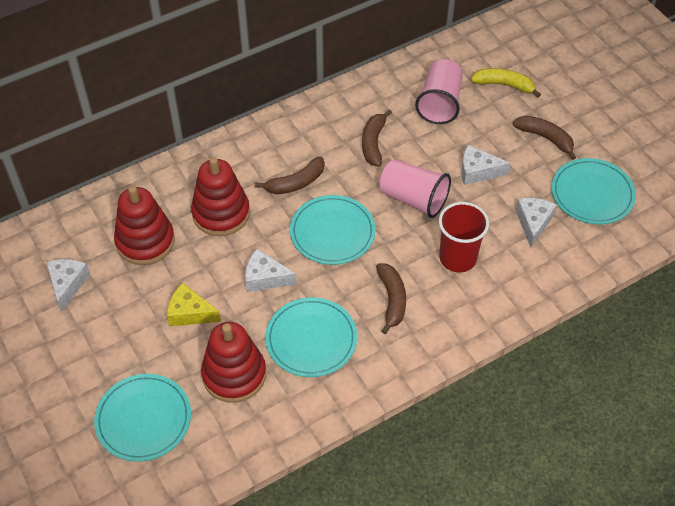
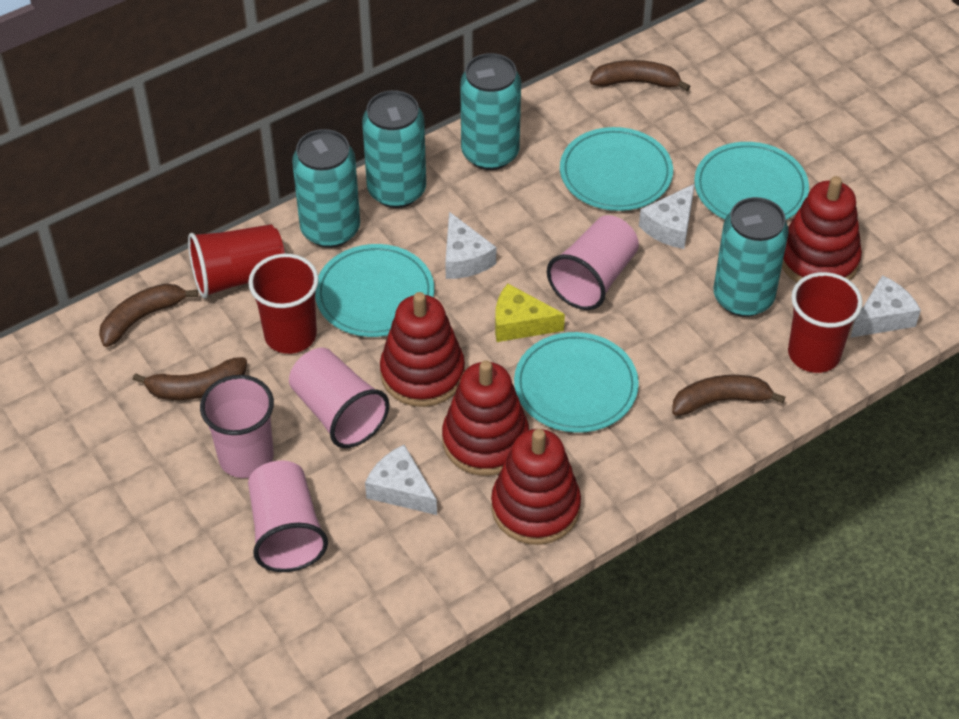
pink cup: 2 -> 4
red cup: 1 -> 3
red stacking toy: 3 -> 4
turquoise can: 0 -> 4
yellow banana: 1 -> 0

